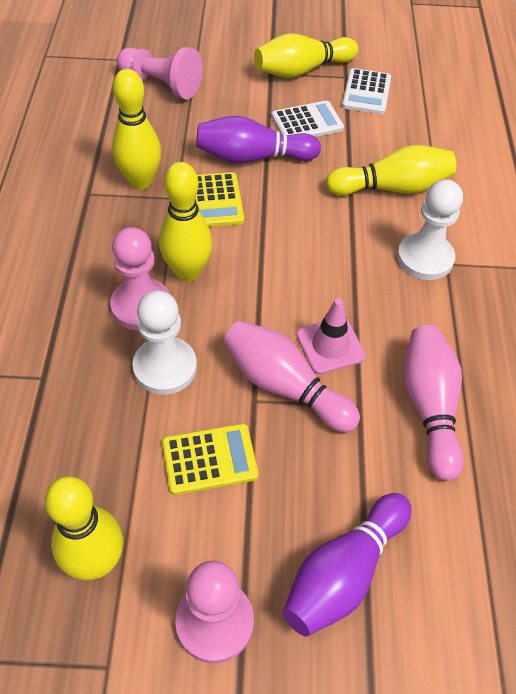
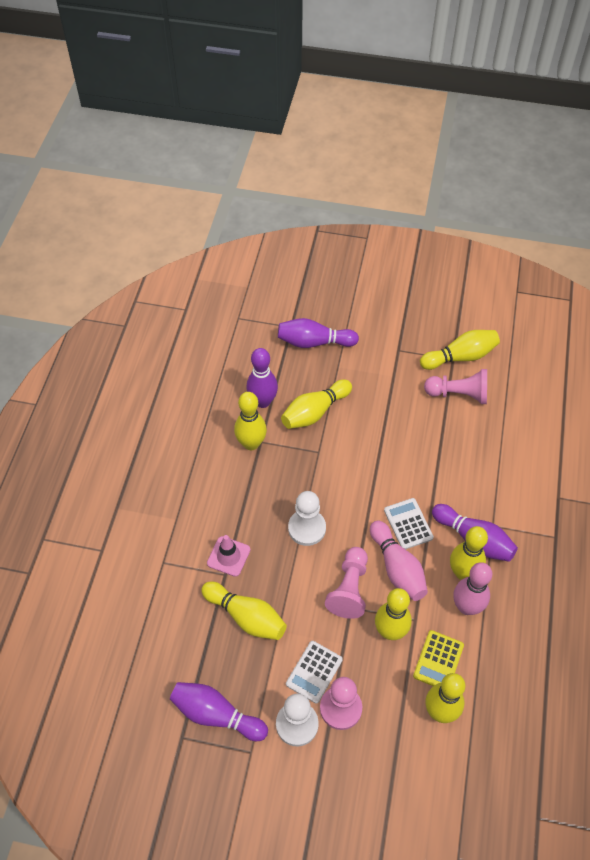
purple bowling pin: 2 -> 4
yellow bowling pin: 5 -> 7
yellow calculator: 2 -> 1

